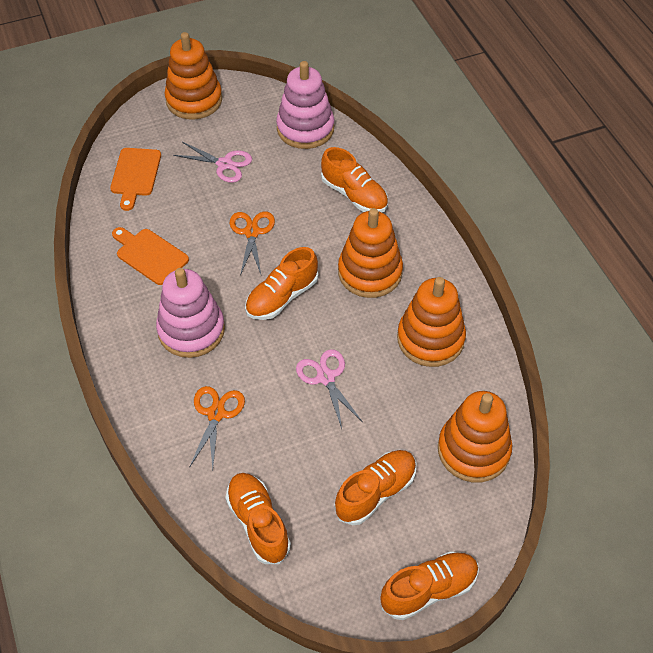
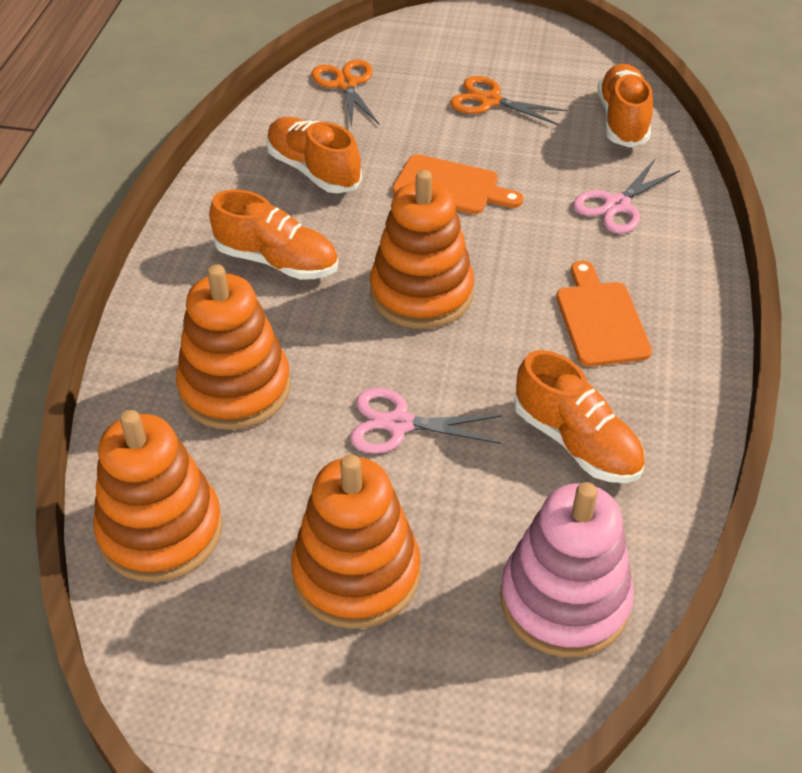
orange shoe: 5 -> 4
pink stacking toy: 2 -> 1

